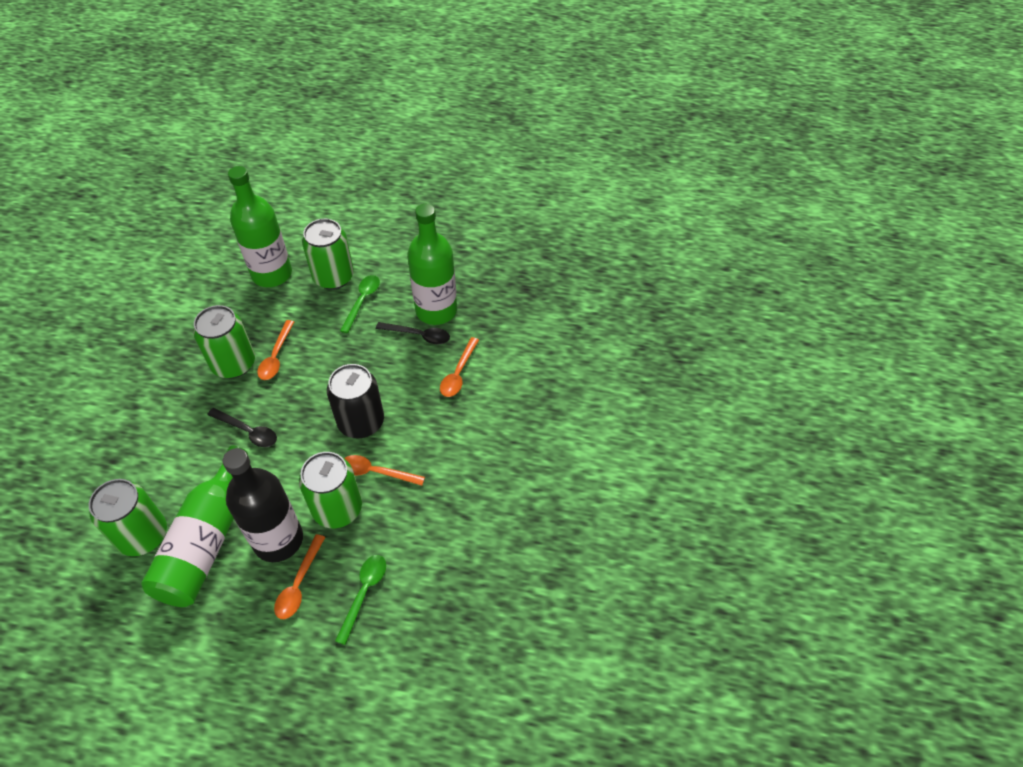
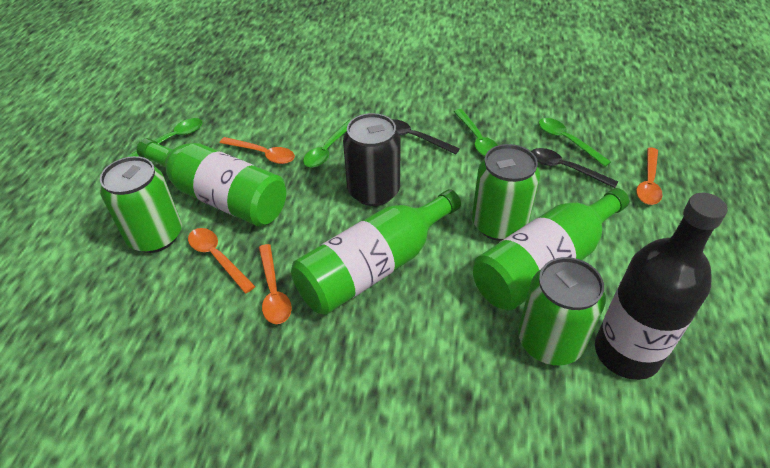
green can: 4 -> 3
green spoon: 2 -> 4

